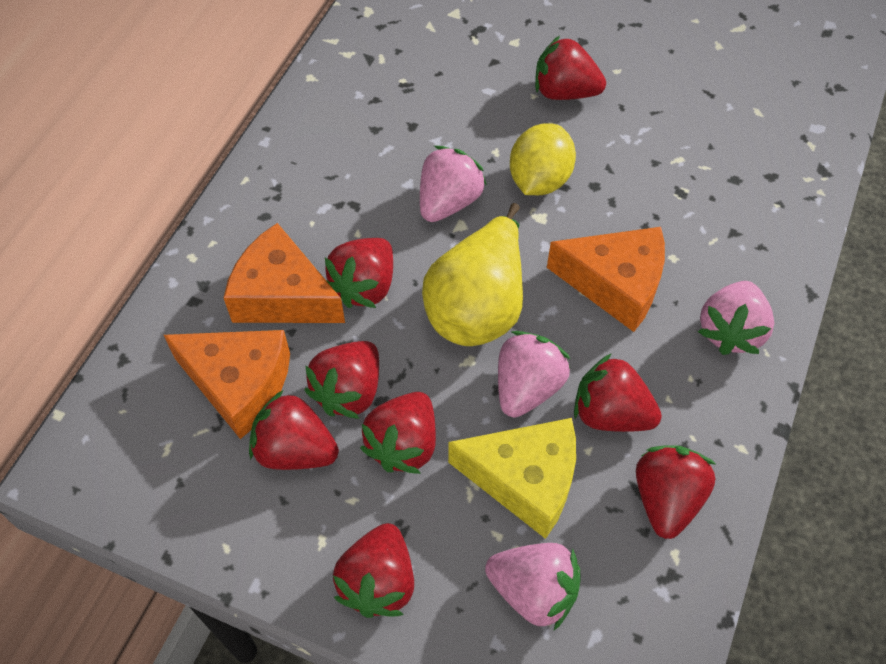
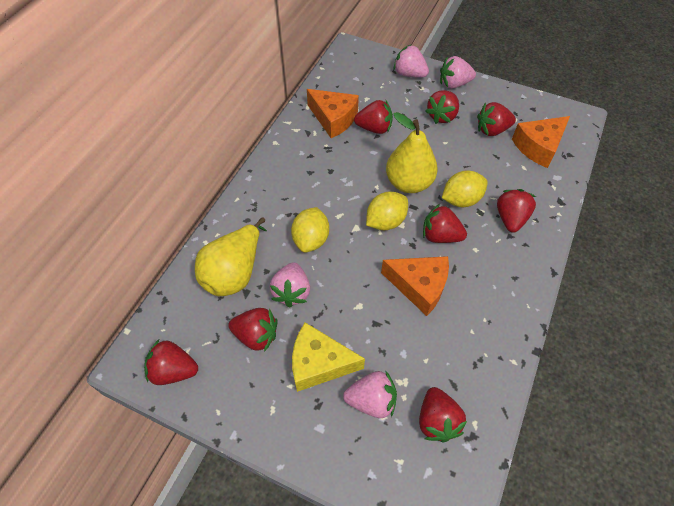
yellow lemon: 1 -> 3
yellow pear: 1 -> 2

